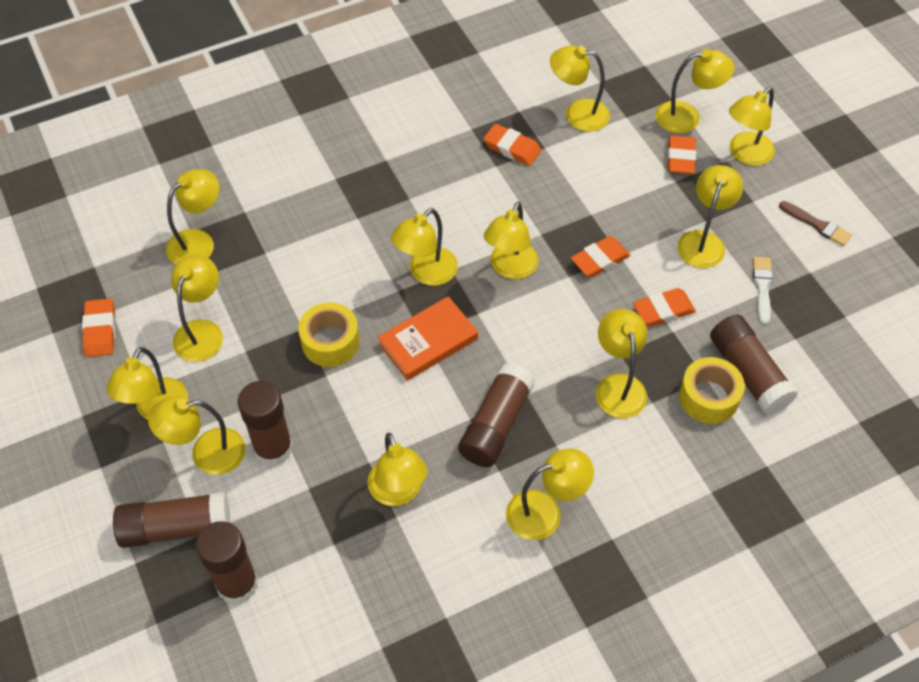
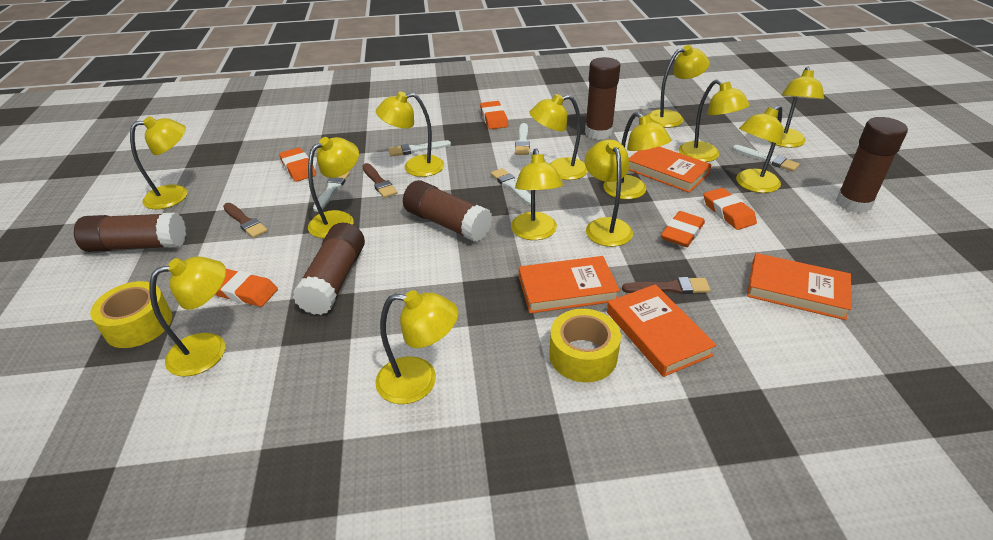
brown brush: 1 -> 3
orange book: 1 -> 4
white brush: 1 -> 5

